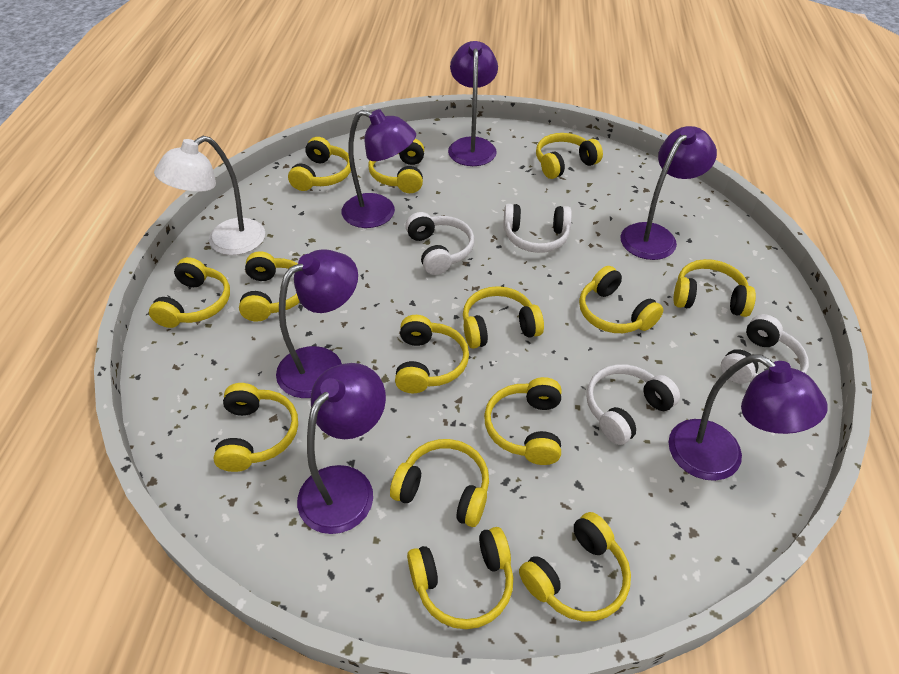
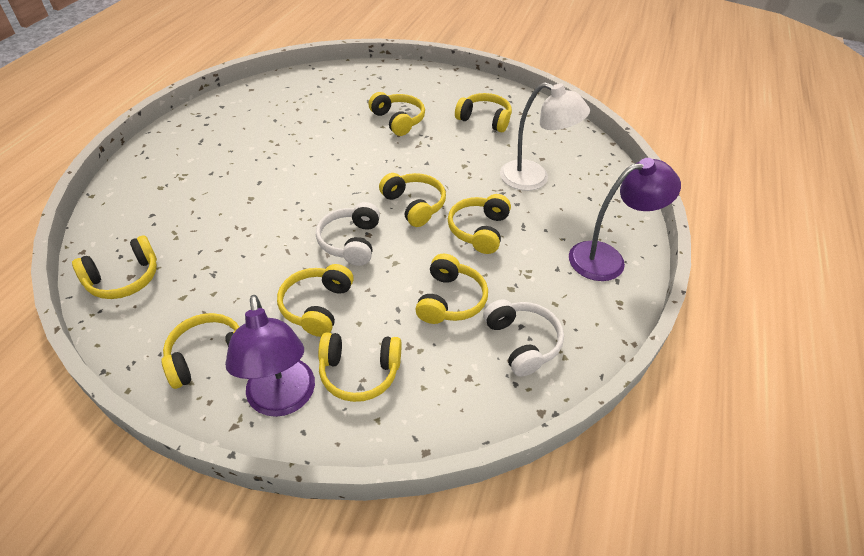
purple lamp: 6 -> 2
white headphones: 4 -> 2
yellow headphones: 14 -> 9

